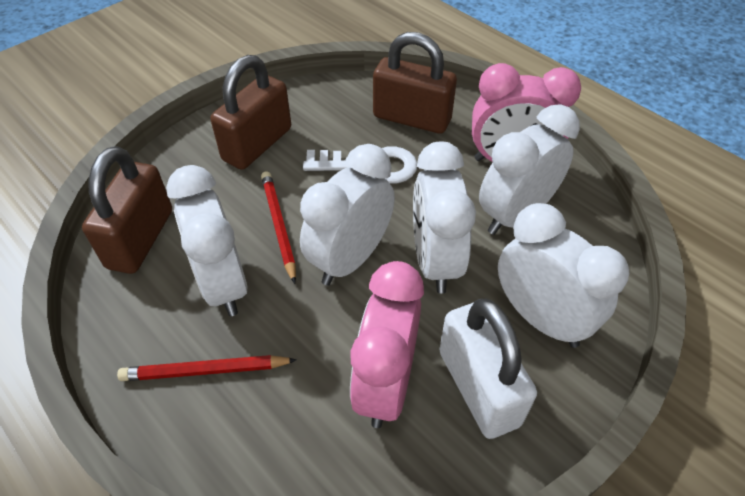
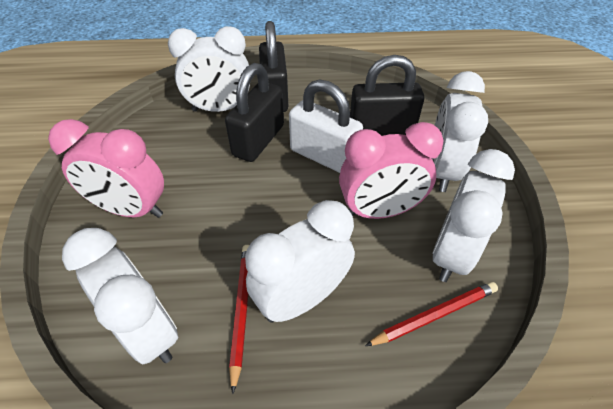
black padlock: 0 -> 3
brown padlock: 3 -> 0
white key: 1 -> 0

